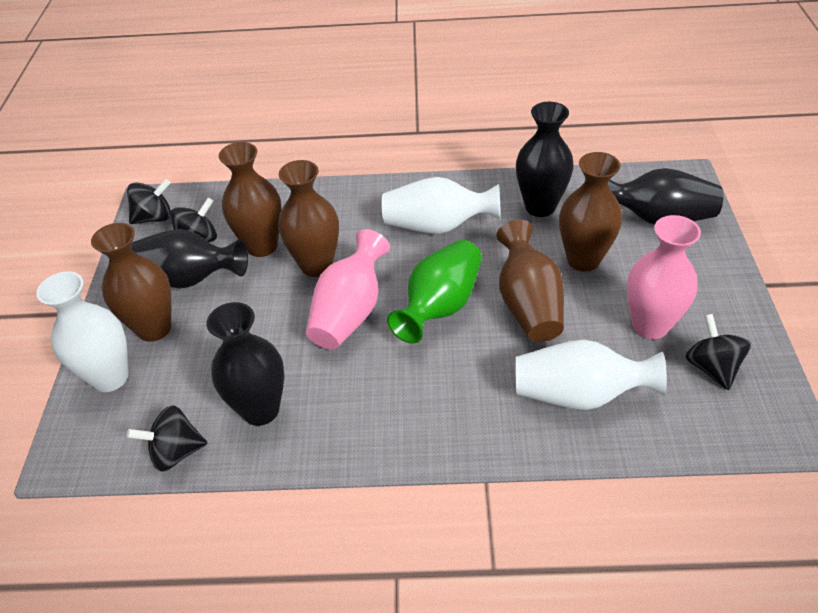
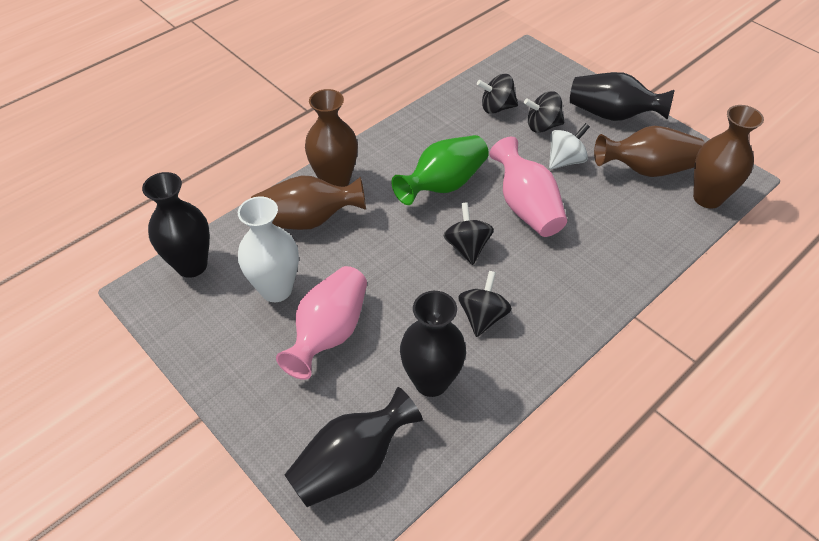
brown vase: 5 -> 4
white spinning top: 0 -> 1
white vase: 3 -> 1

